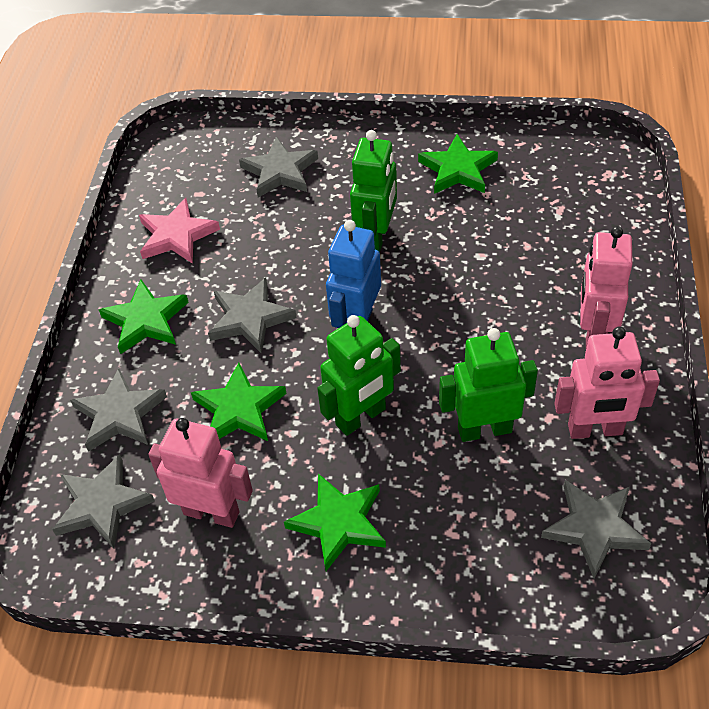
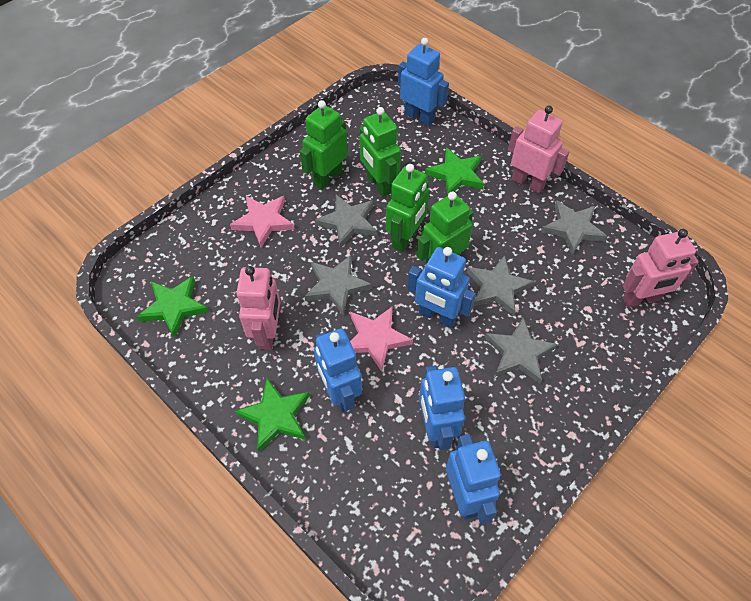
blue robot: 1 -> 5
green robot: 3 -> 4
green star: 4 -> 3
pink star: 1 -> 2

